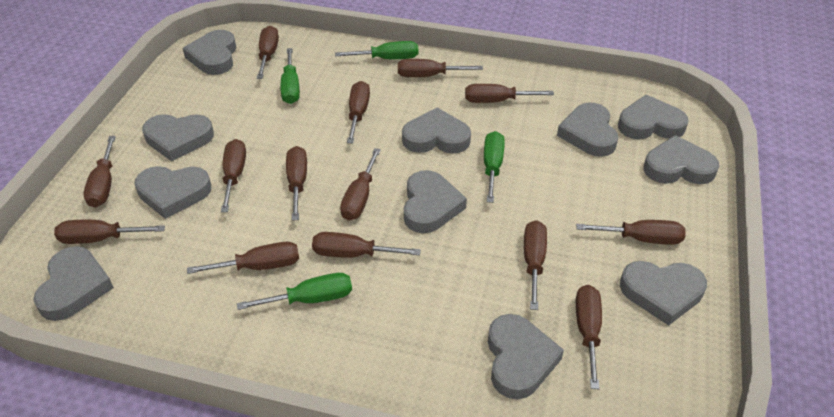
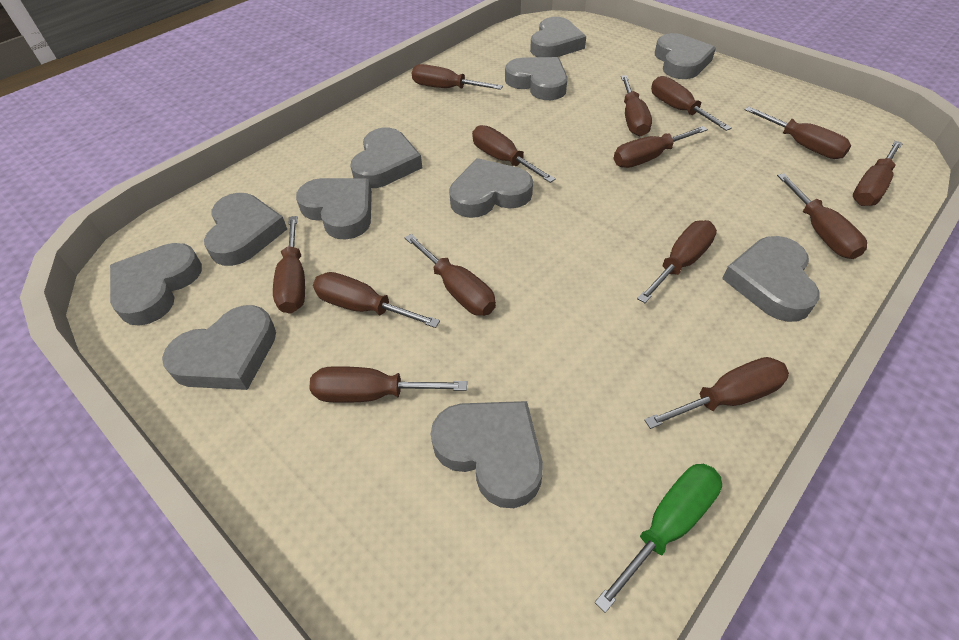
green screwdriver: 4 -> 1

